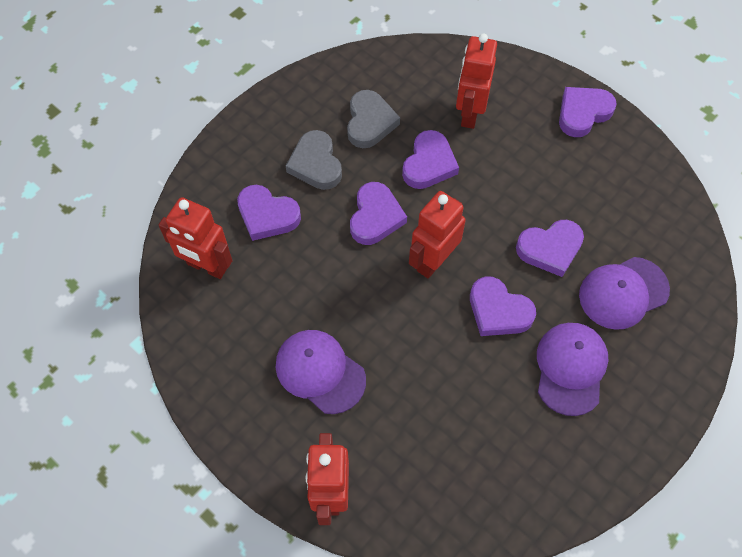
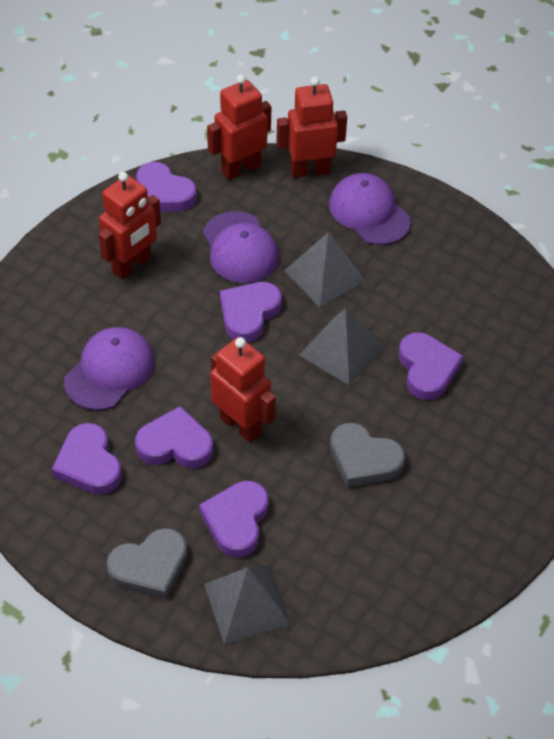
grey pyramid: 0 -> 3

